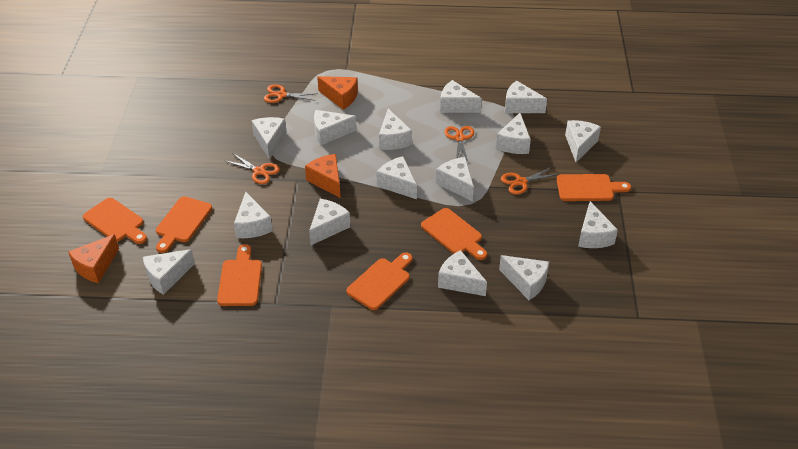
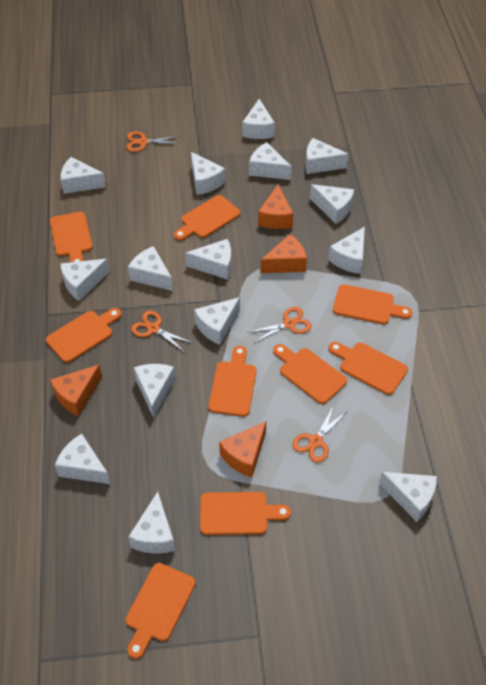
orange cheese: 3 -> 4
orange cutting board: 6 -> 9

